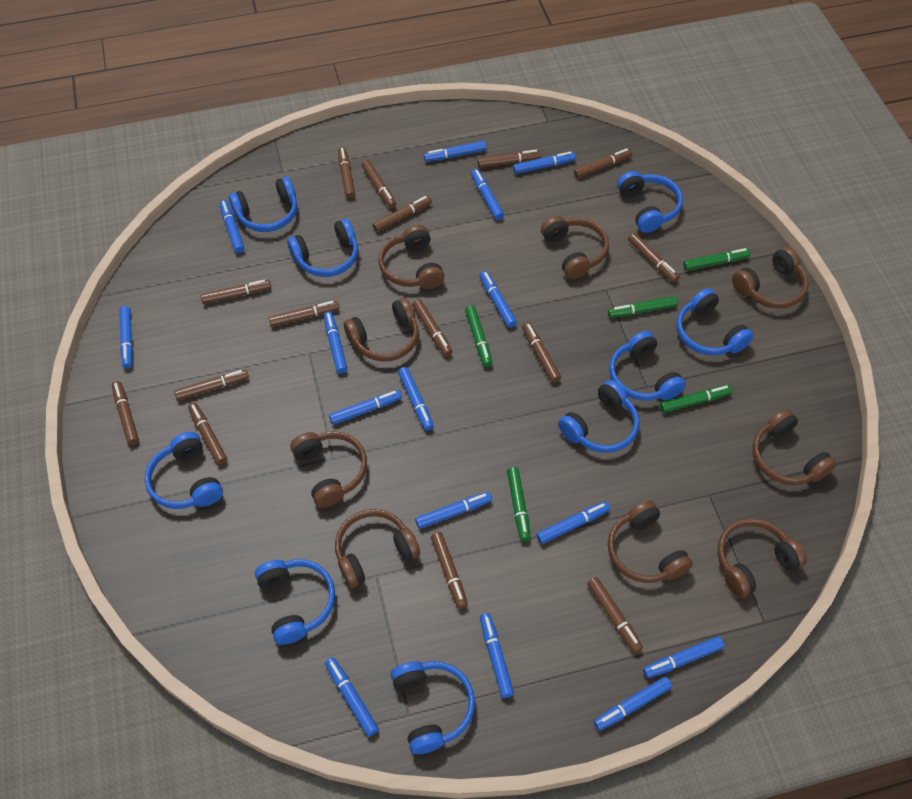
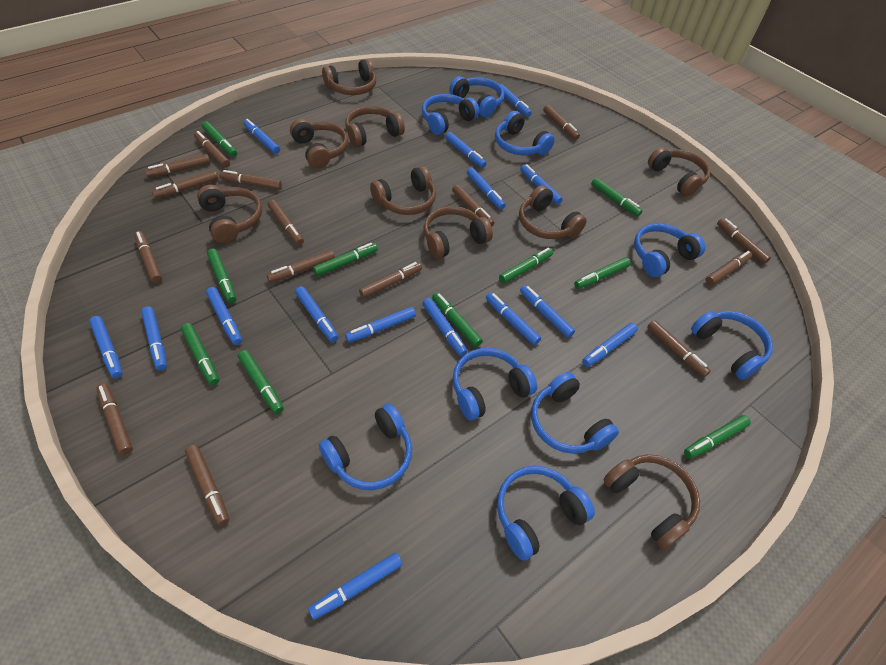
green marker: 5 -> 10

